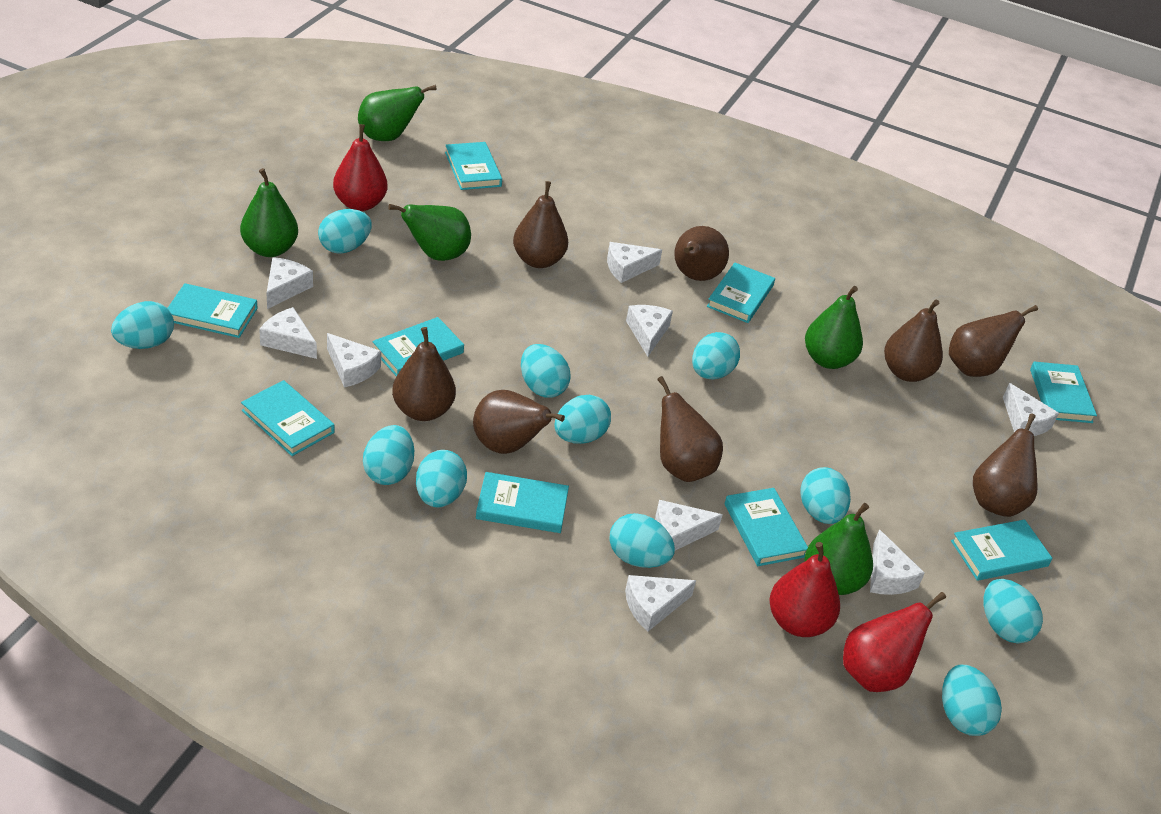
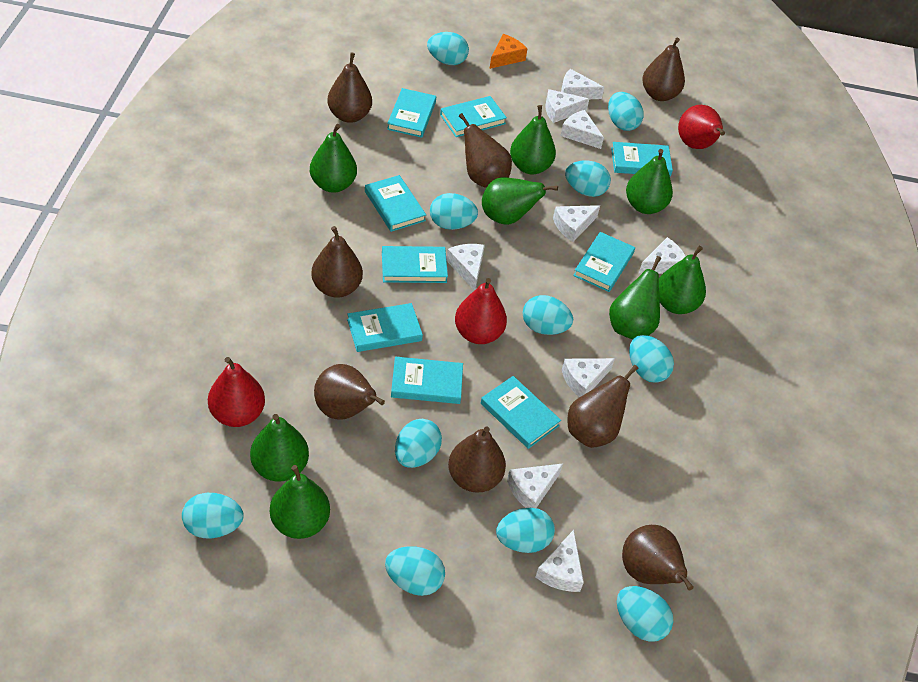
green pear: 5 -> 8
orange cheese: 0 -> 1

